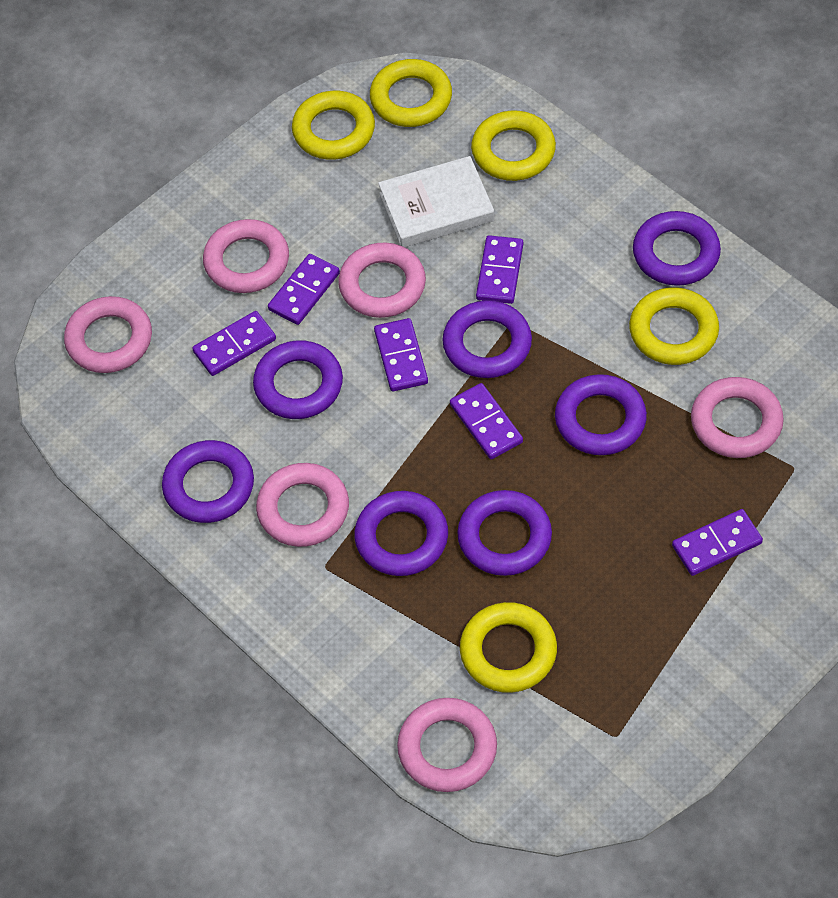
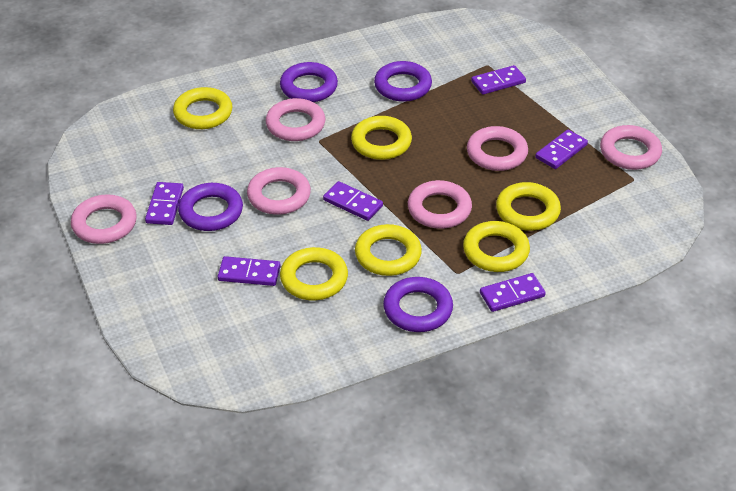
purple ring: 7 -> 4
white book: 1 -> 0
yellow ring: 5 -> 6

